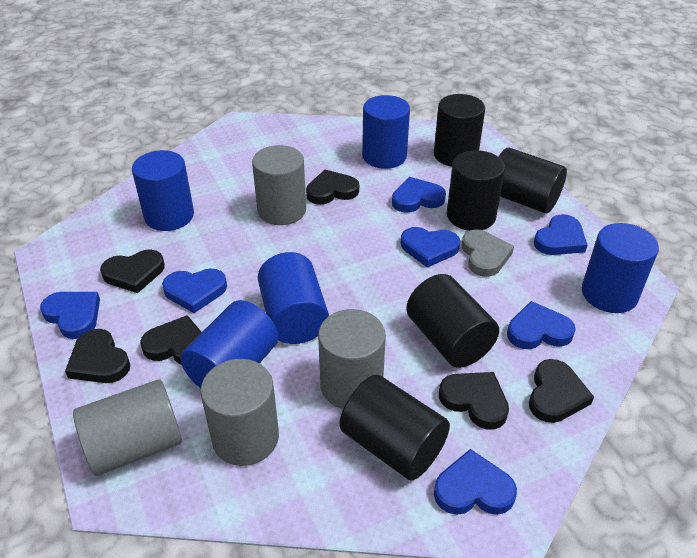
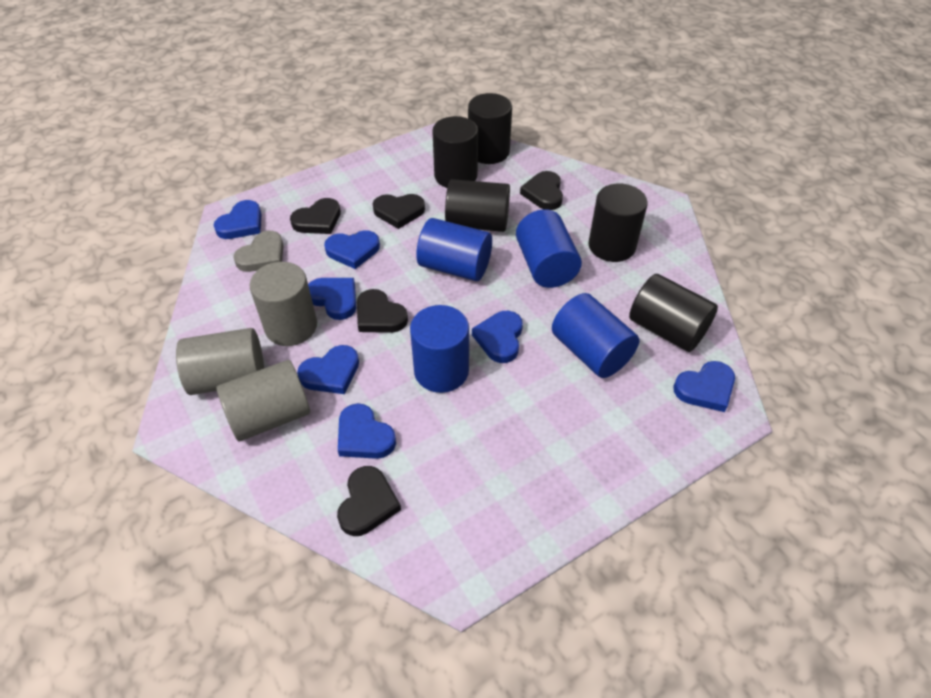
black heart: 6 -> 5
blue cylinder: 5 -> 4
grey cylinder: 4 -> 3

